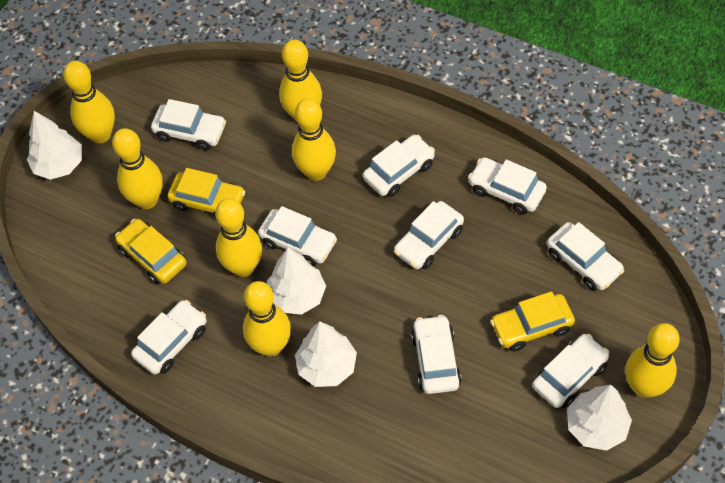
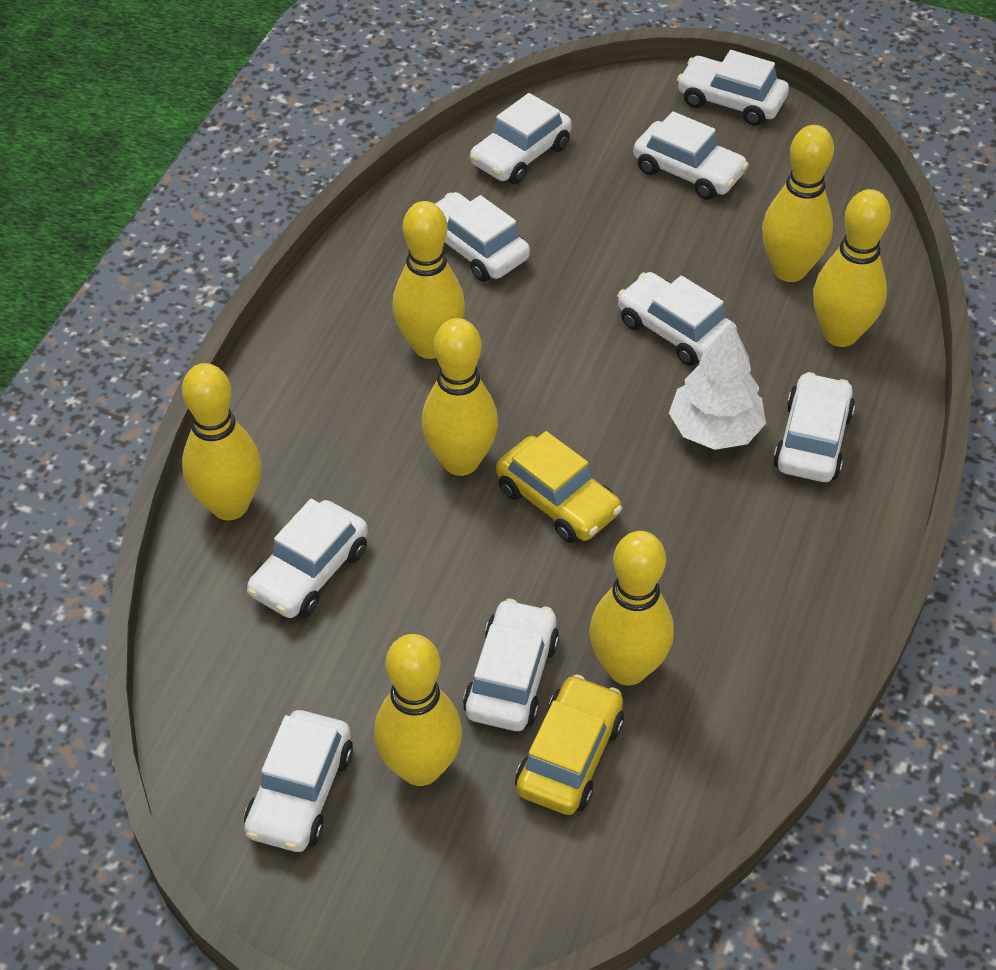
white tree: 4 -> 1
yellow car: 3 -> 2

